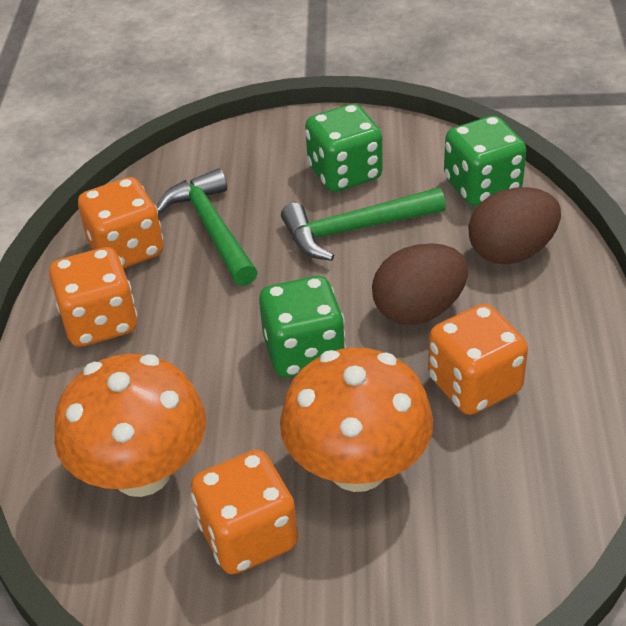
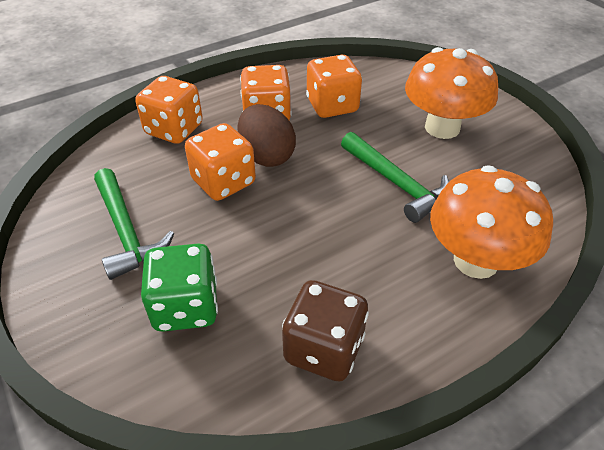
brown dice: 0 -> 1
brown egg: 2 -> 1
green dice: 3 -> 1

